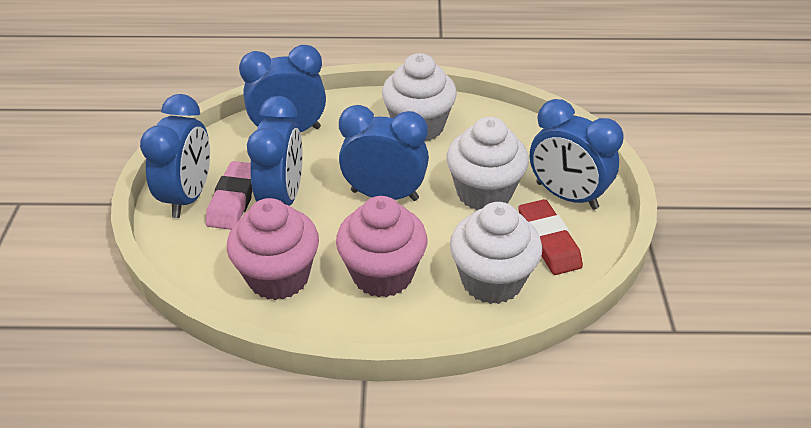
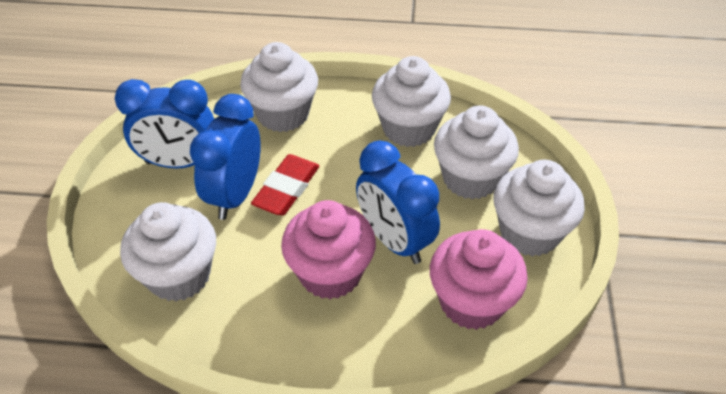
blue clock: 5 -> 3
pink eraser: 1 -> 0
white cupcake: 3 -> 5

